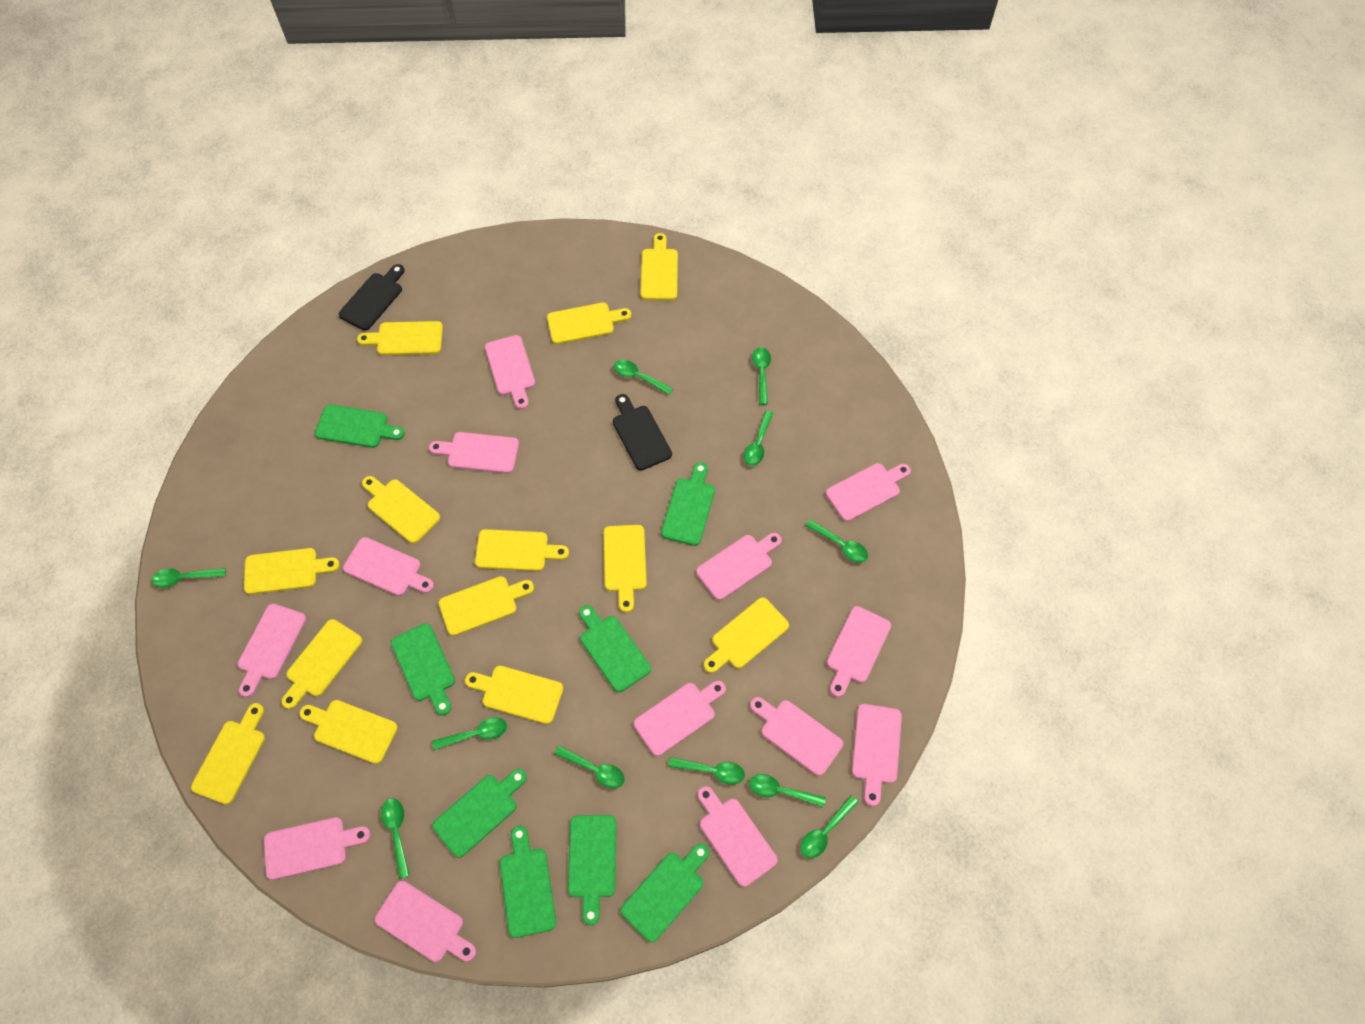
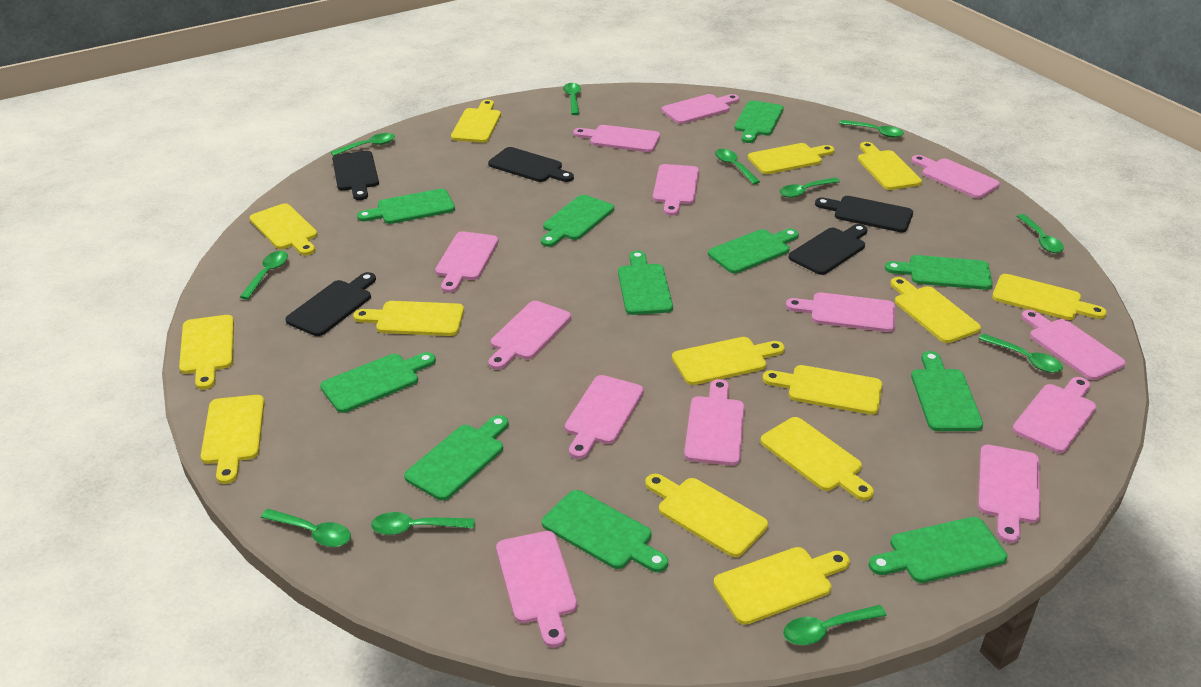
black cutting board: 2 -> 5
green cutting board: 8 -> 11
yellow cutting board: 13 -> 14

